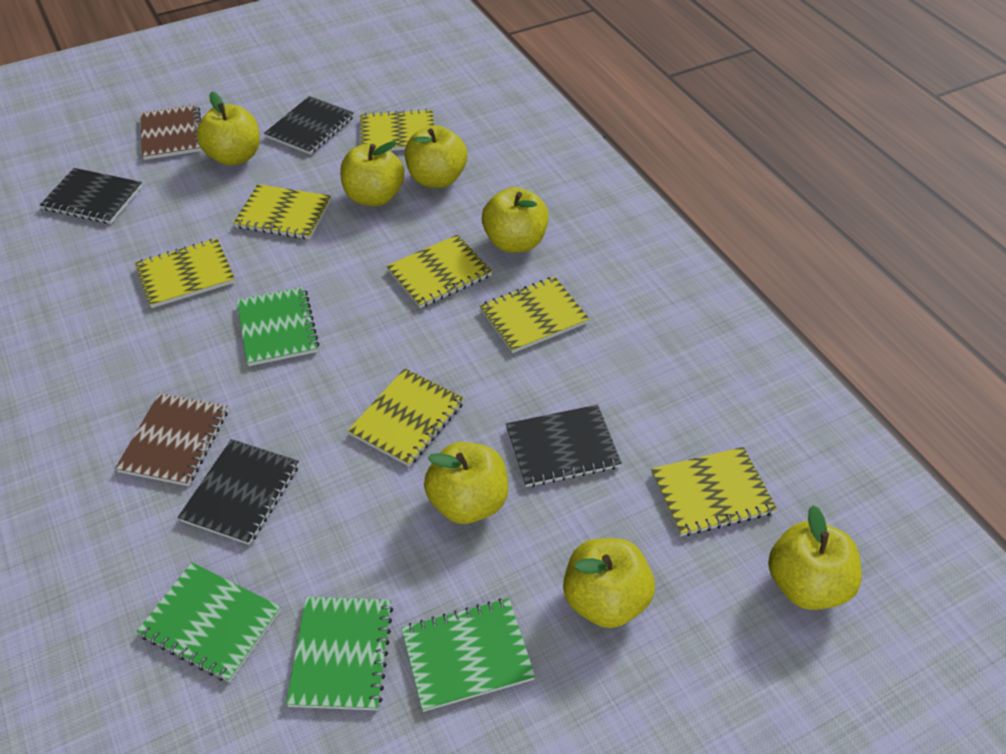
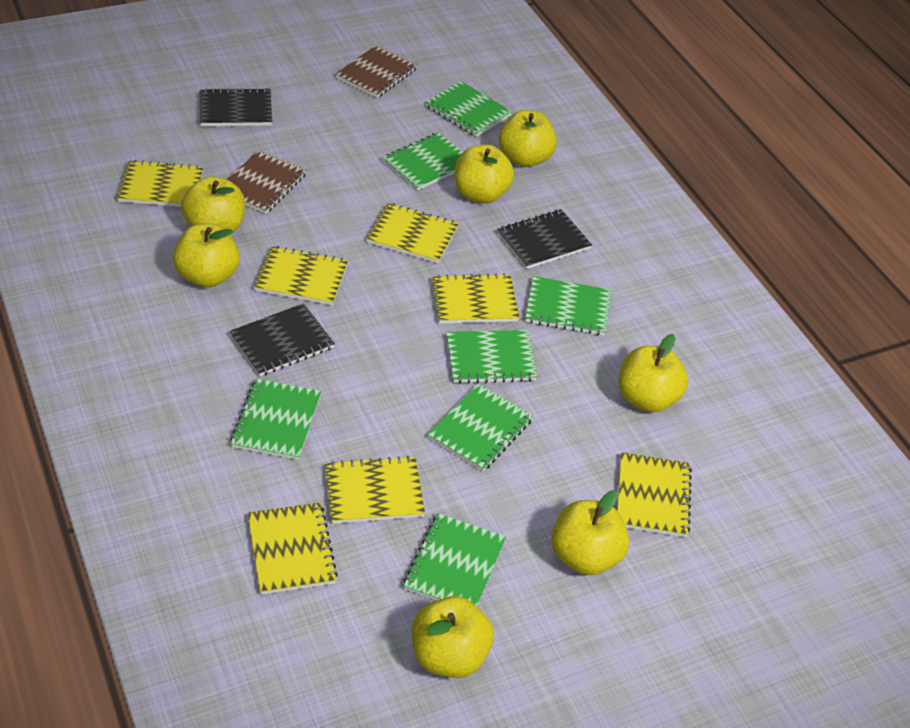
black notebook: 4 -> 3
green notebook: 4 -> 7

